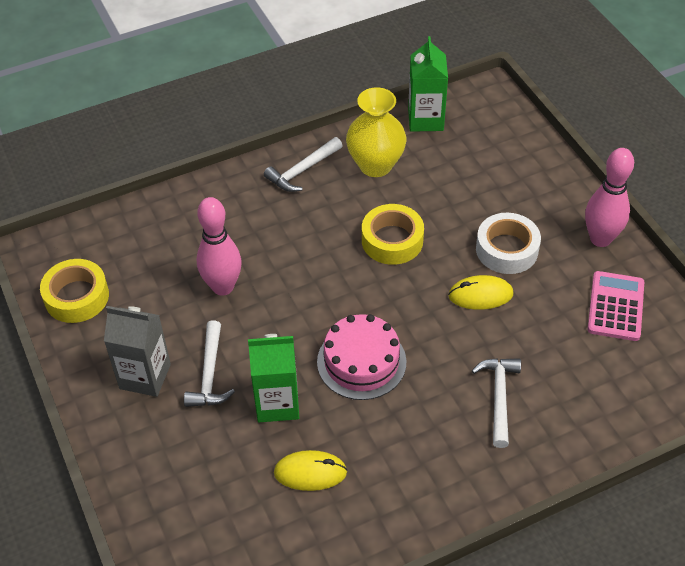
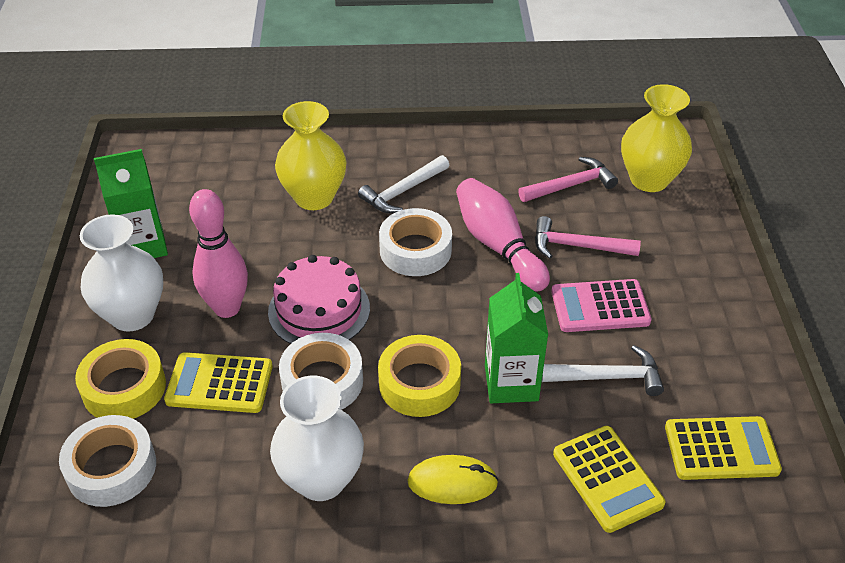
grey carton: 1 -> 0
pink hammer: 0 -> 2
white hammer: 3 -> 2
white tape: 1 -> 3
white vase: 0 -> 2
yellow calculator: 0 -> 3
yellow mouse: 2 -> 1
yellow vase: 1 -> 2

